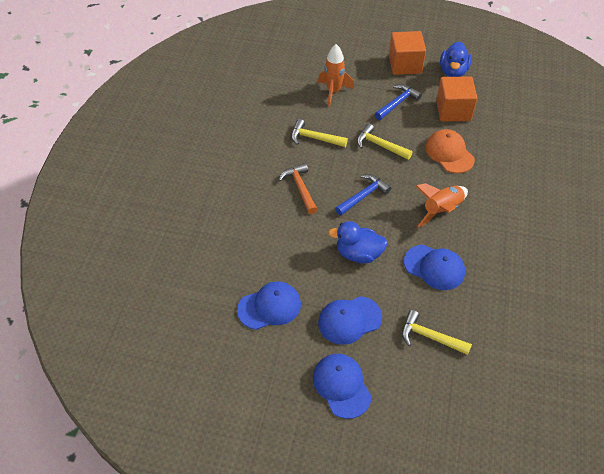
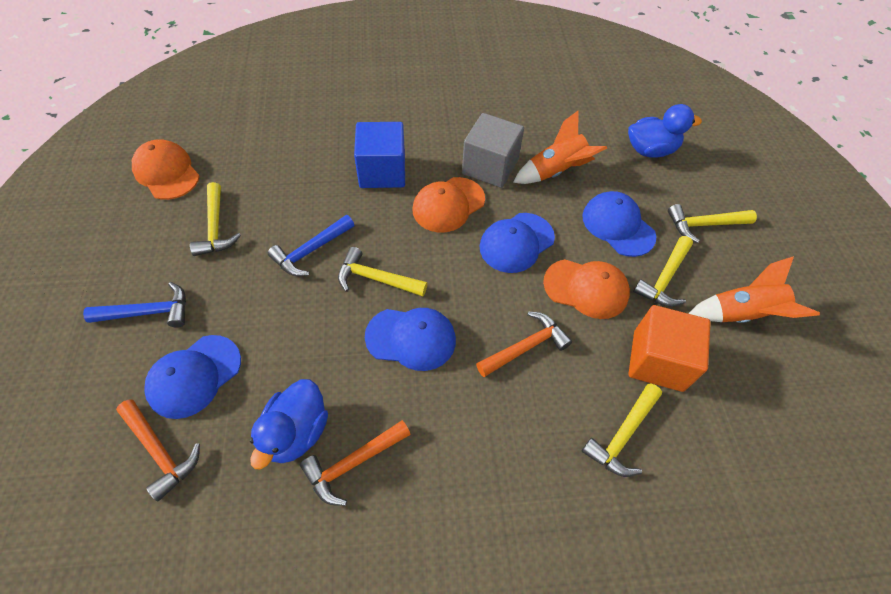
blue cube: 0 -> 1
grey cube: 0 -> 1
orange cap: 1 -> 3
orange cube: 2 -> 1
orange hammer: 1 -> 3
yellow hammer: 3 -> 5

